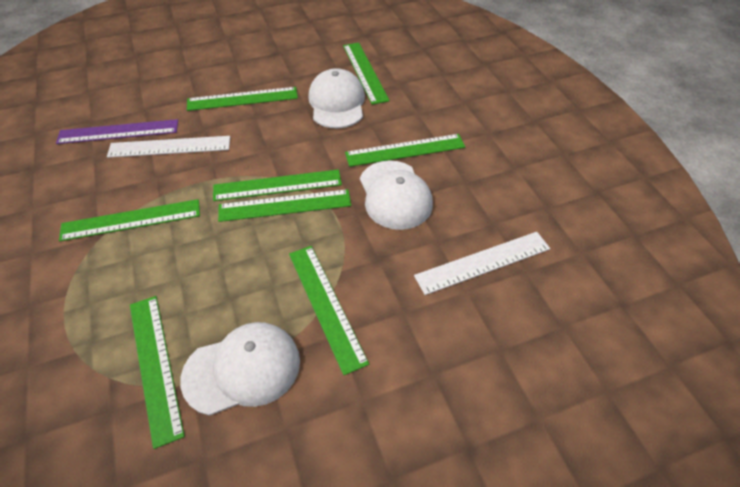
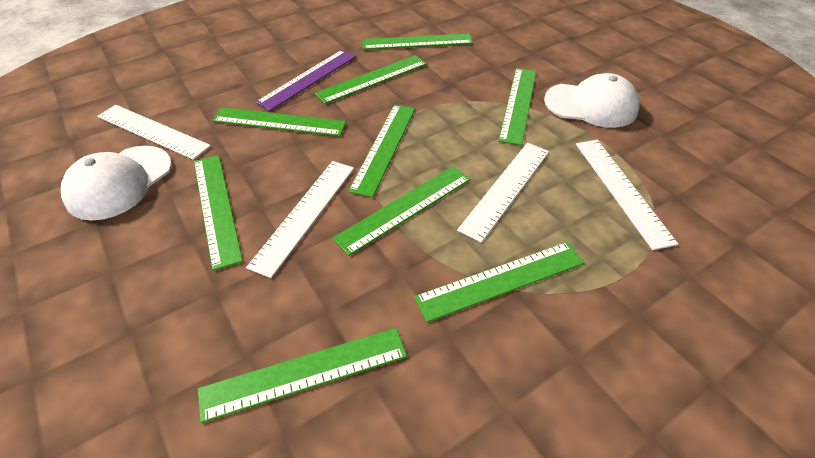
green ruler: 8 -> 9
white cap: 3 -> 2
white ruler: 2 -> 4

